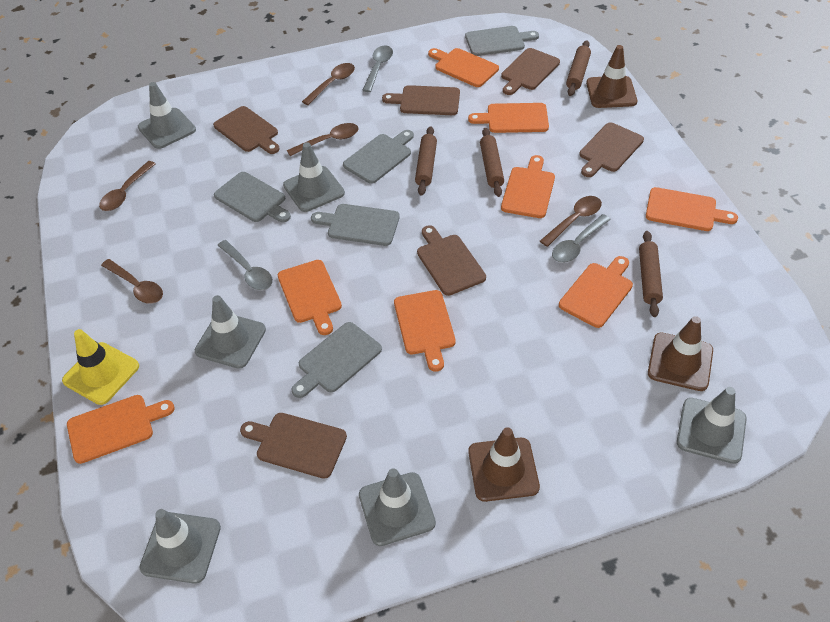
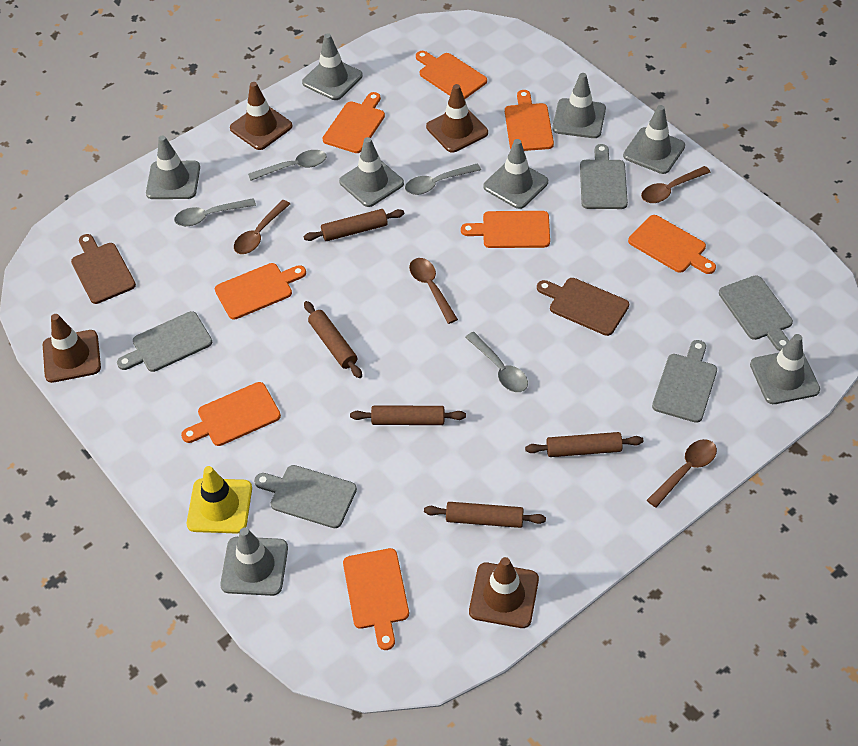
brown cutting board: 6 -> 2
brown rolling pin: 4 -> 5
brown spoon: 5 -> 4
brown traffic cone: 3 -> 4
grey spoon: 3 -> 4
grey traffic cone: 6 -> 8

